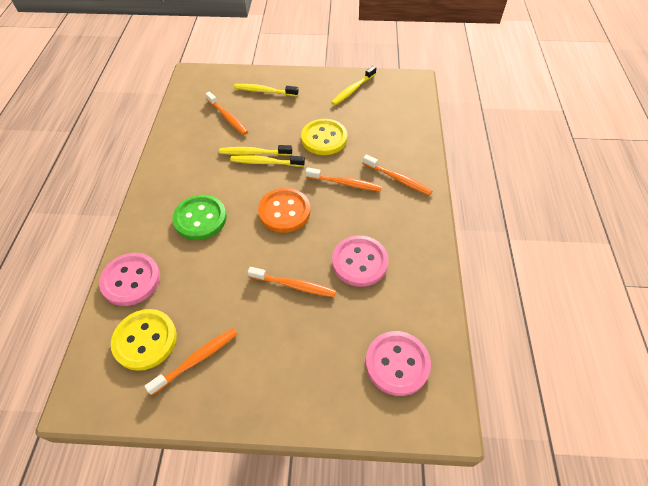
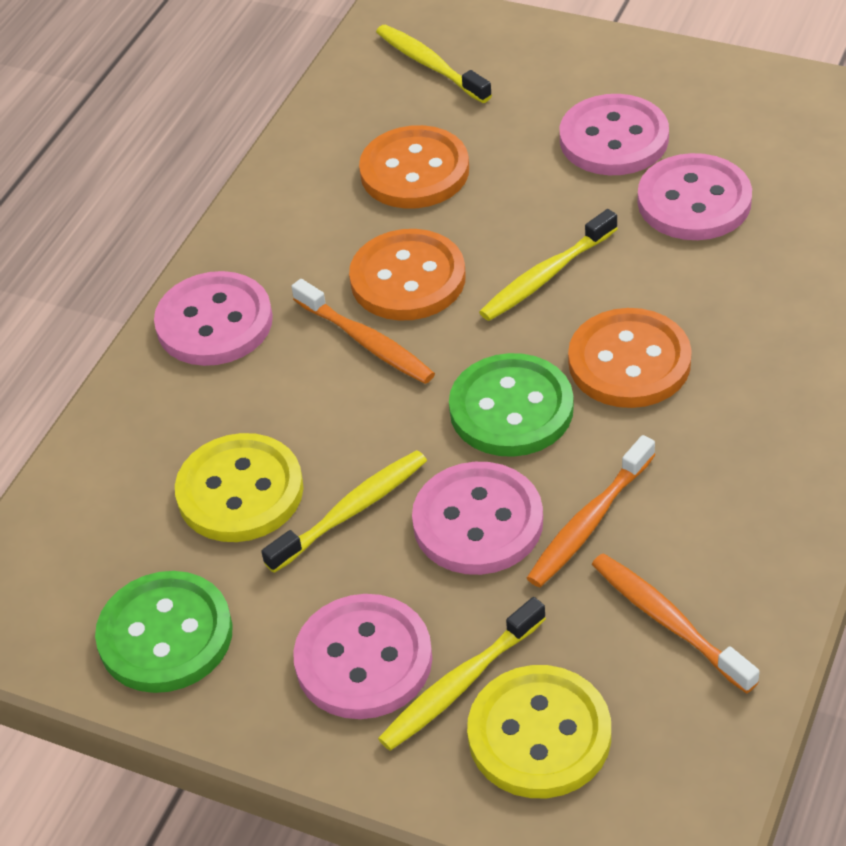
green button: 1 -> 2
orange button: 1 -> 3
orange toothbrush: 5 -> 3
pink button: 3 -> 5

